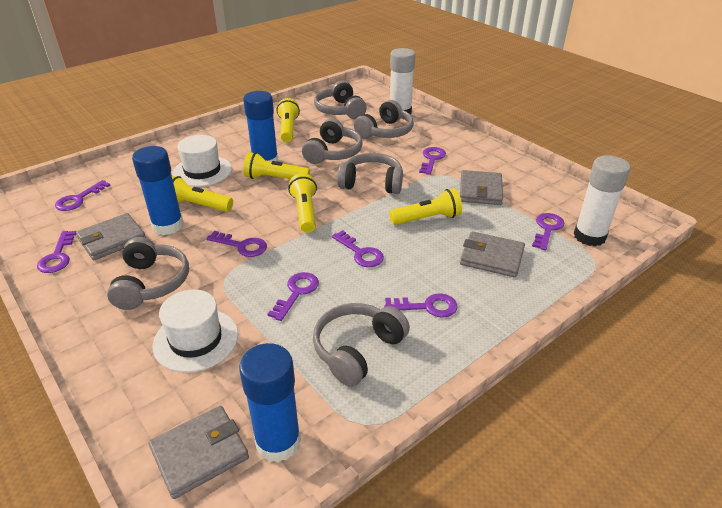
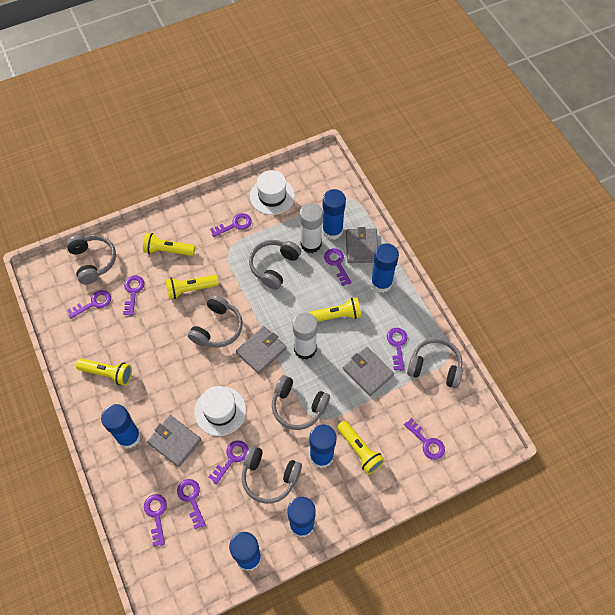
blue glue stick: 3 -> 6
purple key: 8 -> 9

